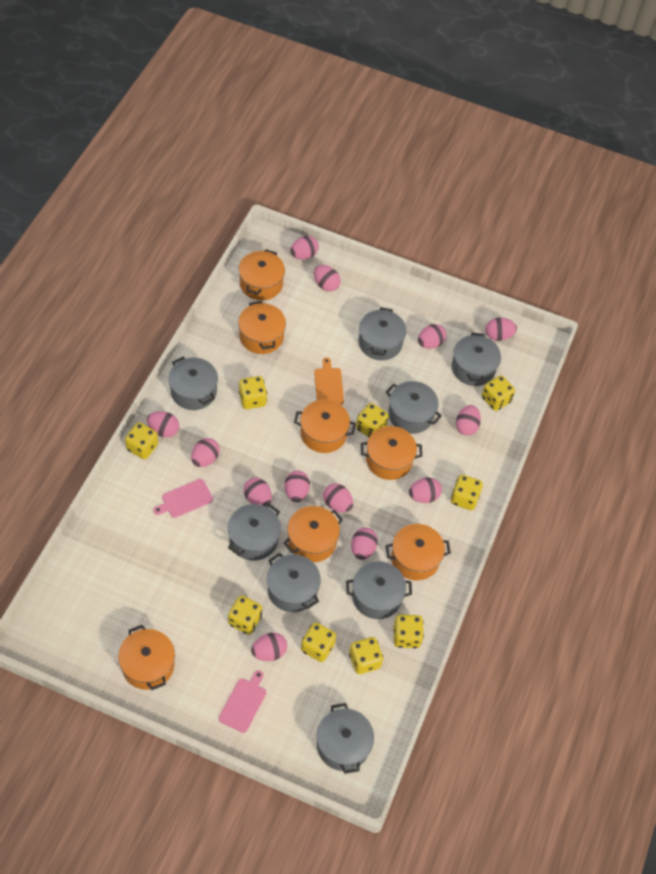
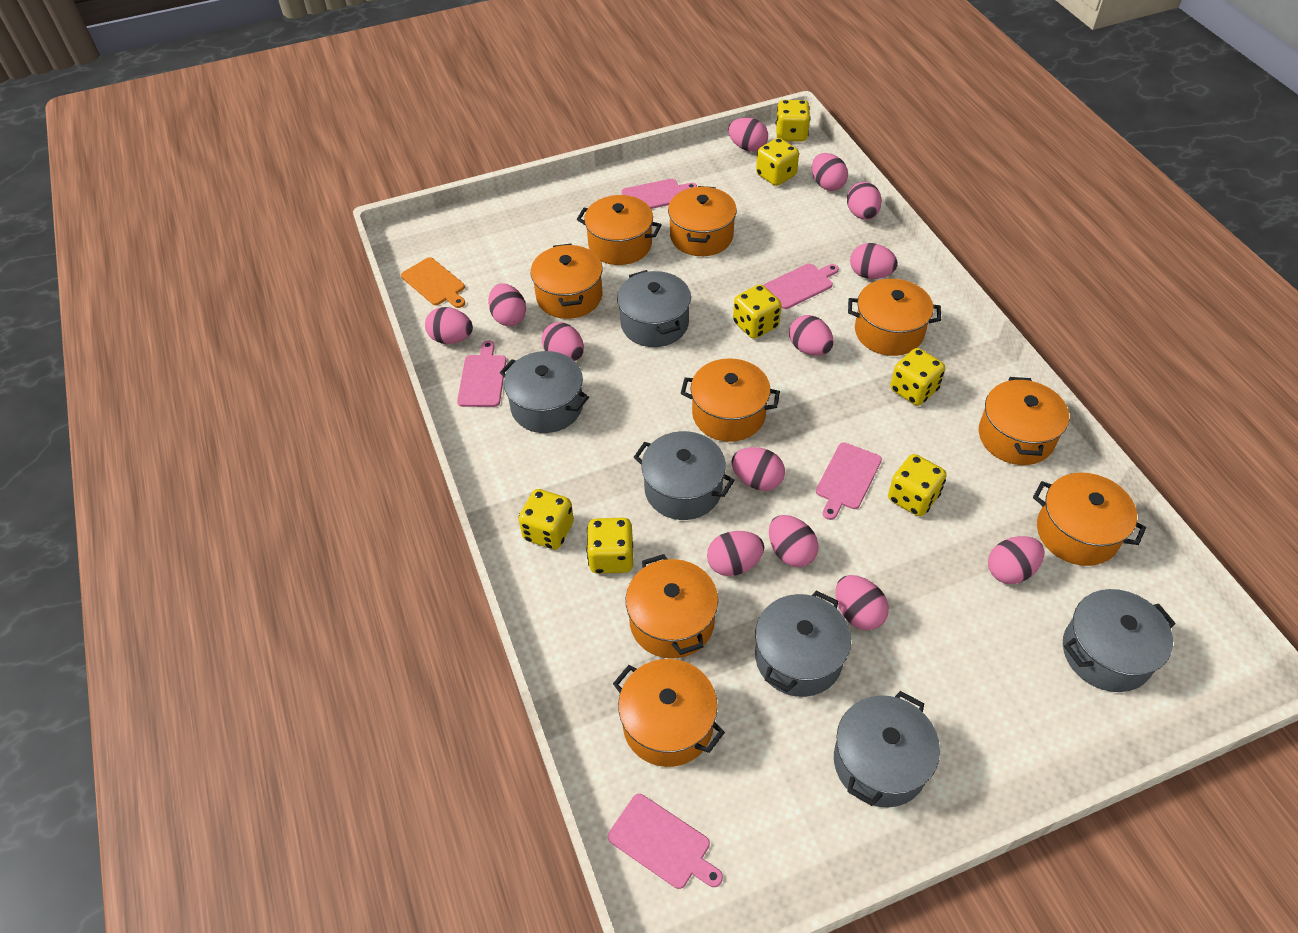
grey pot: 8 -> 6
orange pot: 7 -> 9
pink cutting board: 2 -> 5
yellow dice: 9 -> 7

